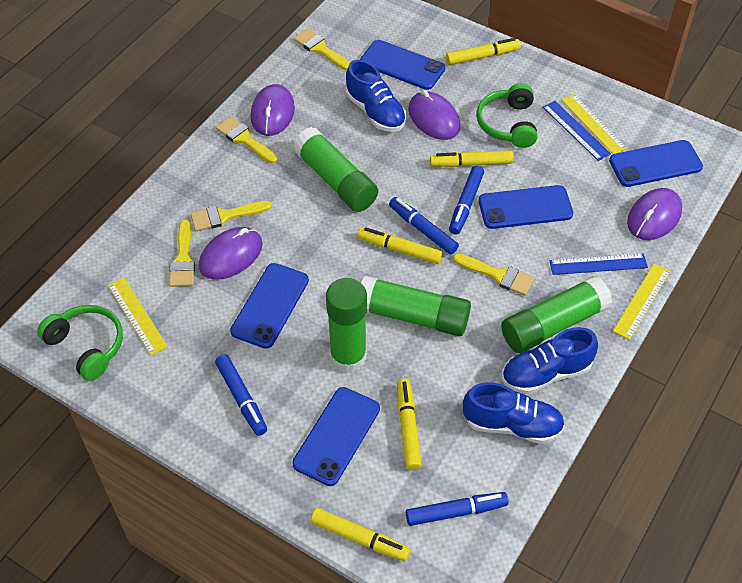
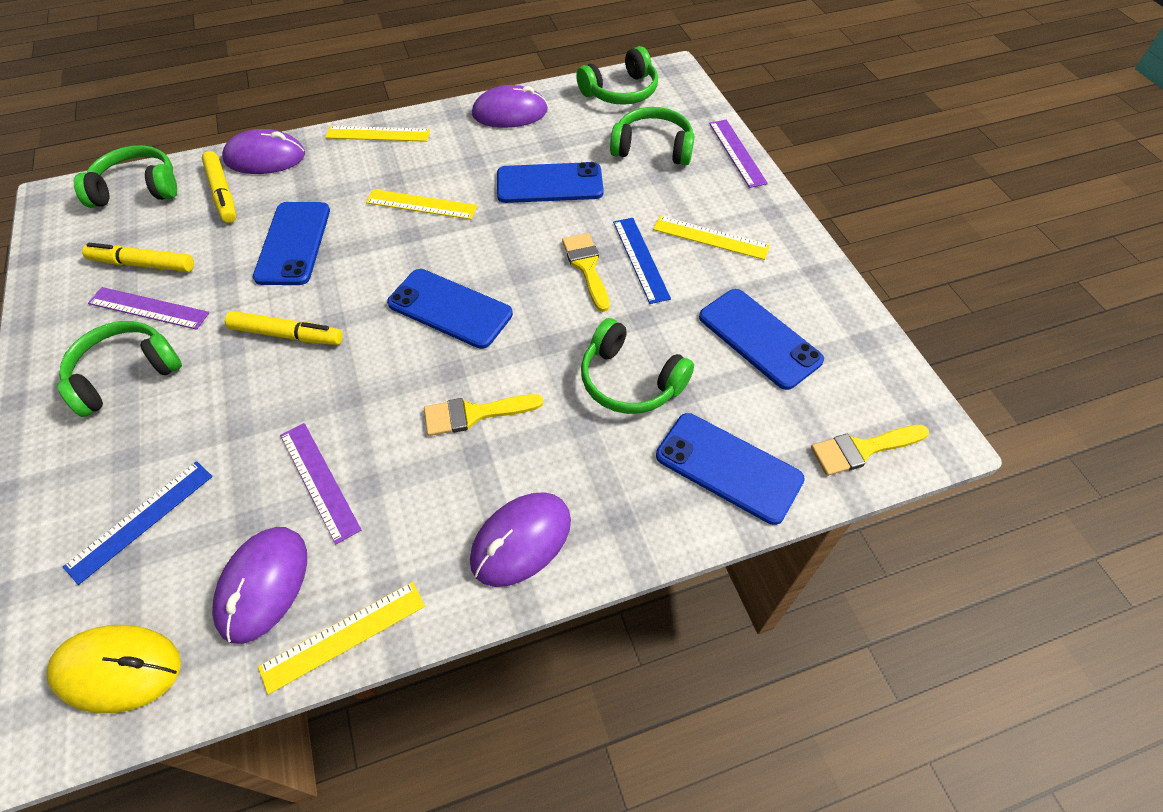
blue marker: 4 -> 0
blue shoe: 3 -> 0
green glue stick: 4 -> 0
green headphones: 2 -> 5
purple ruler: 0 -> 3
yellow brush: 5 -> 3
yellow marker: 5 -> 3
yellow mouse: 0 -> 1
yellow ruler: 3 -> 4

